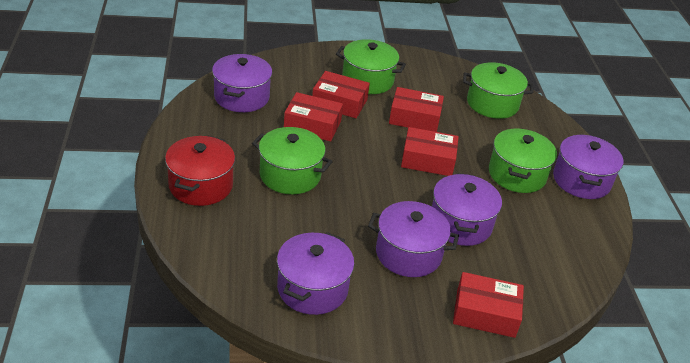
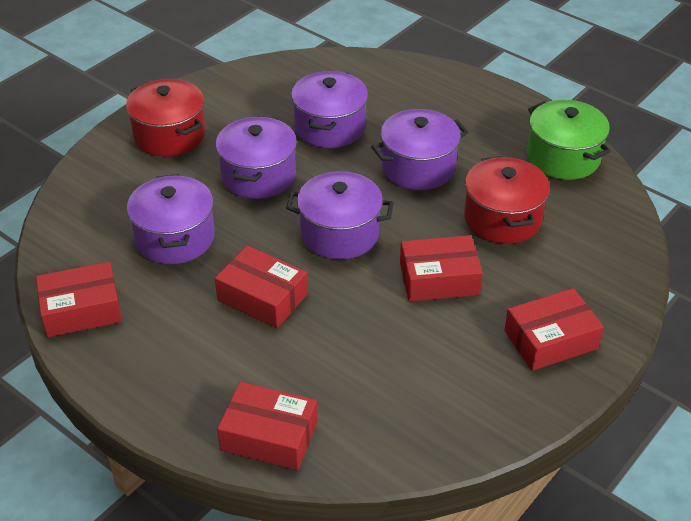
green pot: 4 -> 1
red pot: 1 -> 2

